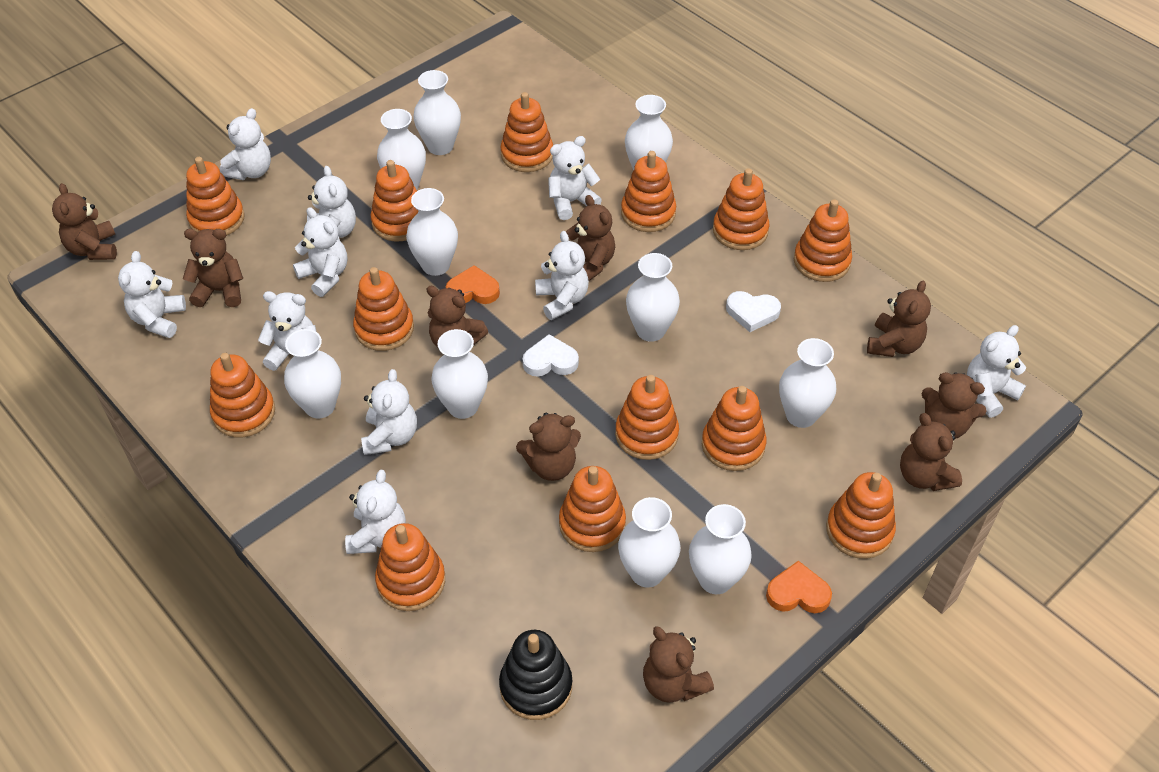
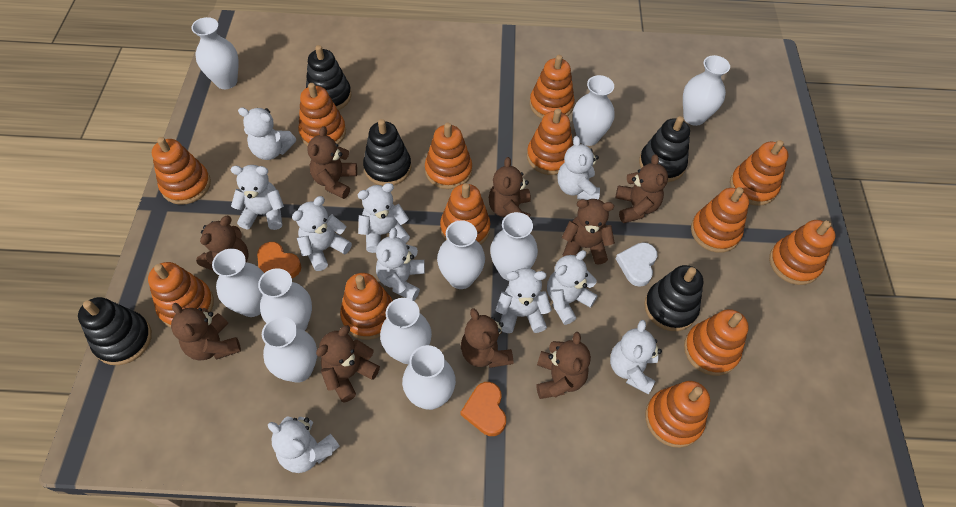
black stacking toy: 1 -> 5
white heart: 2 -> 1

